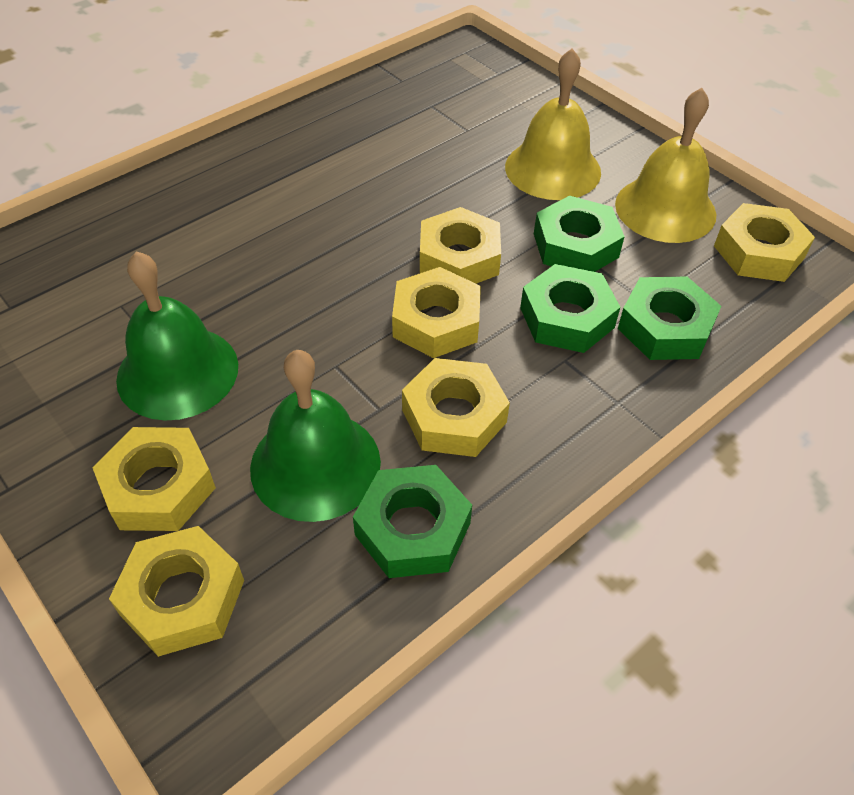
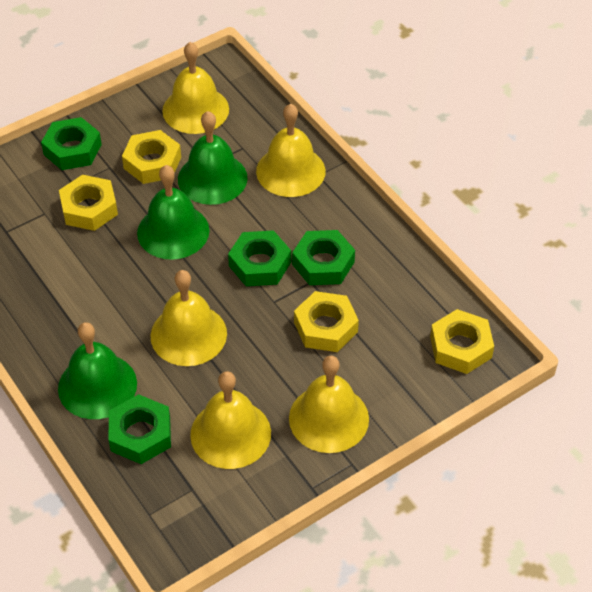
green bell: 2 -> 3
yellow bell: 2 -> 5
yellow nut: 6 -> 4

